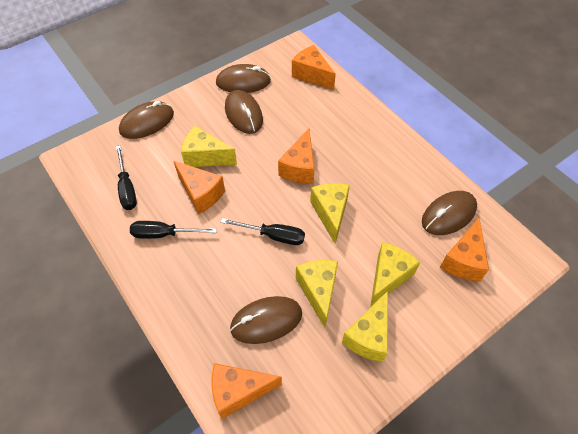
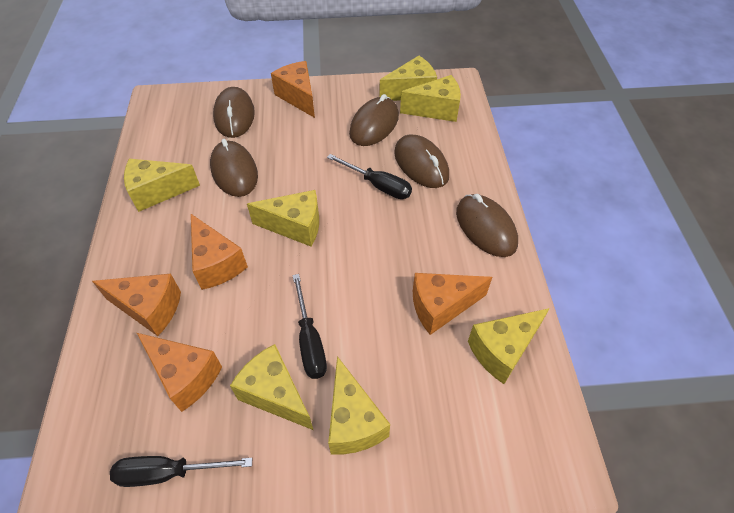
yellow cheese: 5 -> 7

